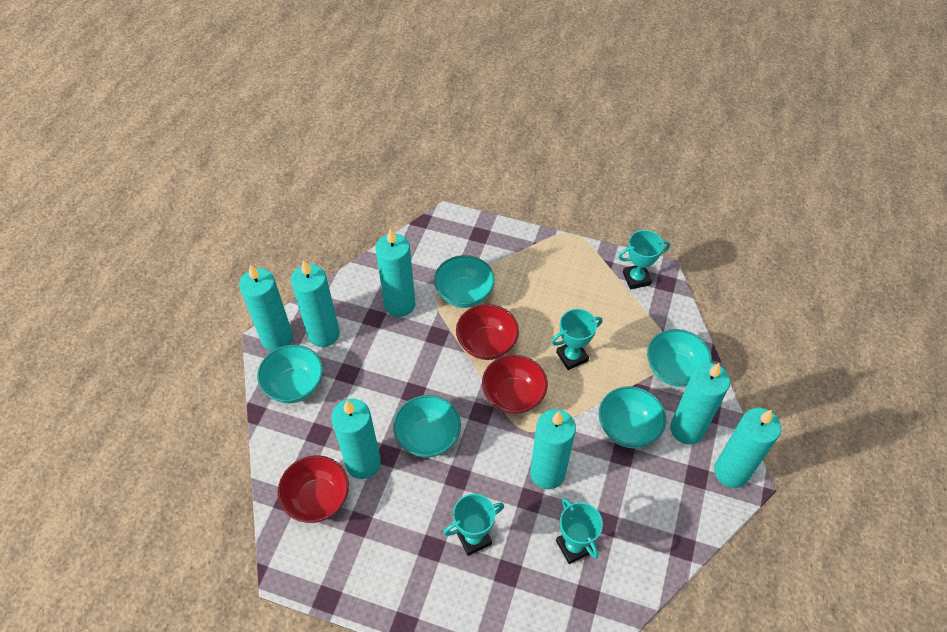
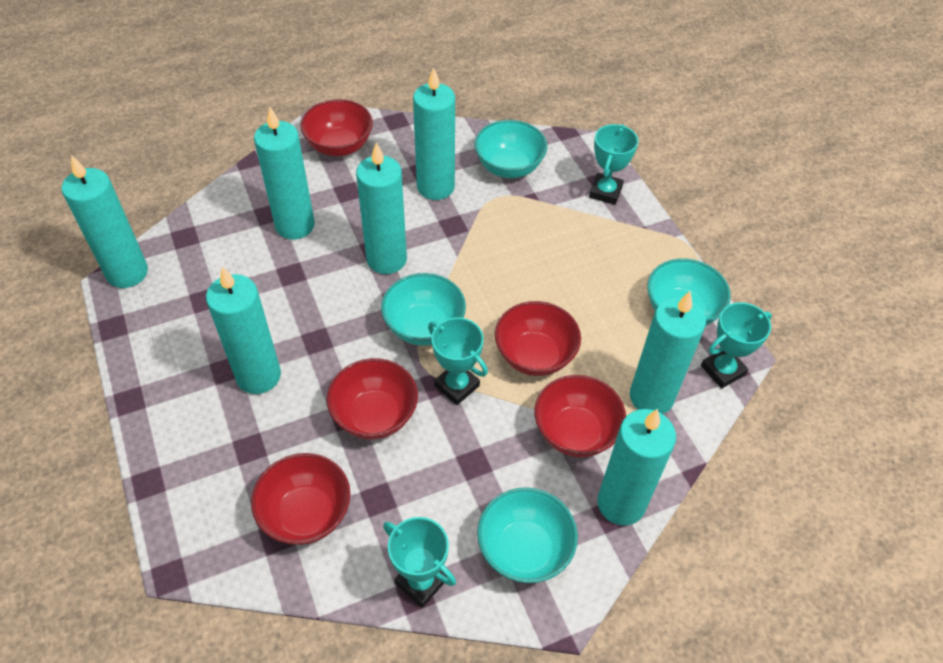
red bowl: 3 -> 5
turquoise bowl: 5 -> 4

